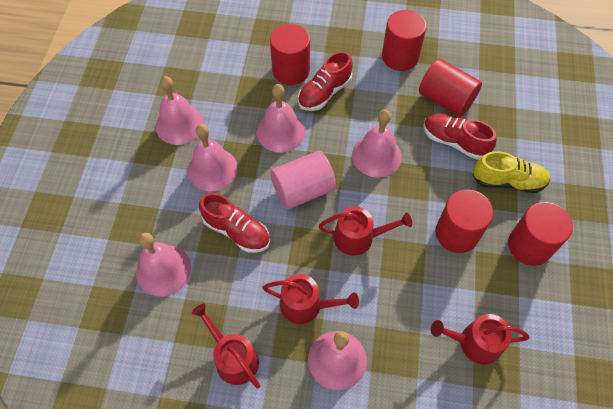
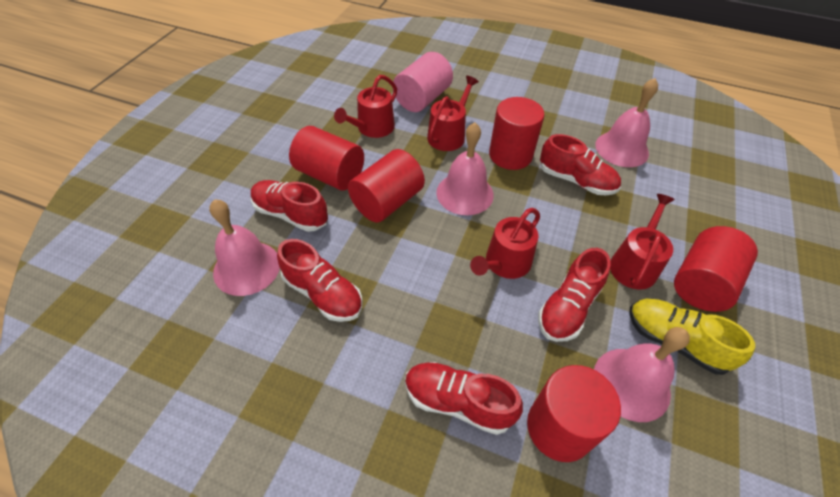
pink bell: 6 -> 4
red shoe: 3 -> 5

